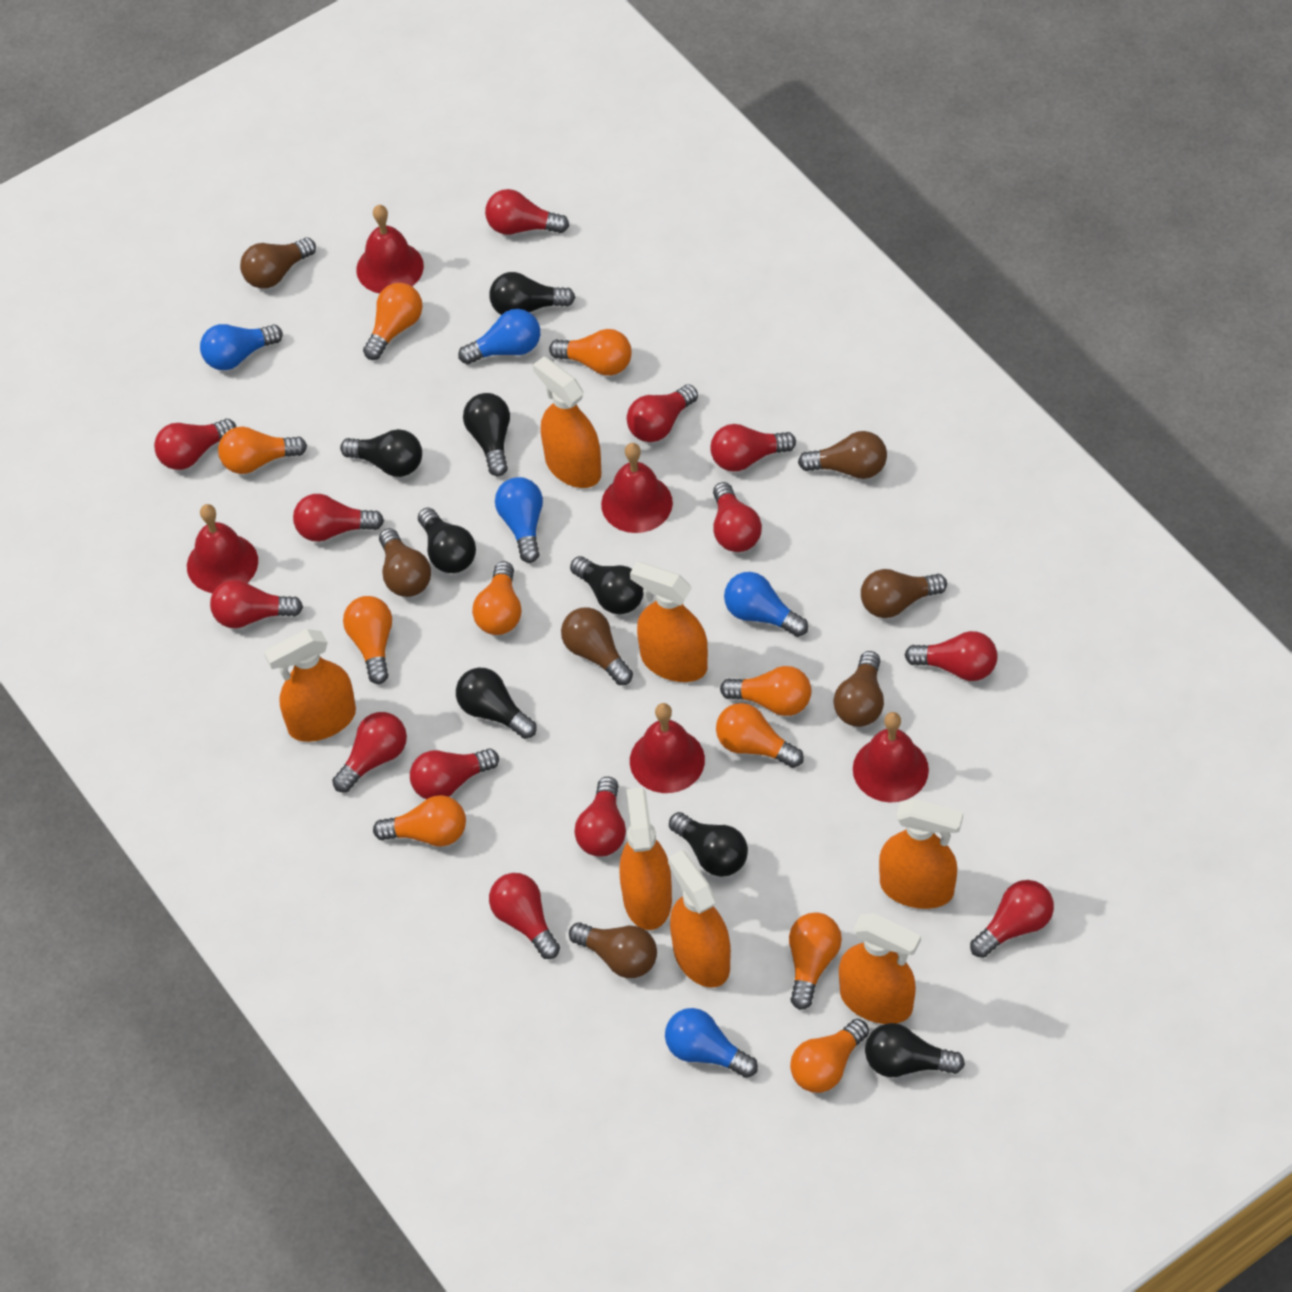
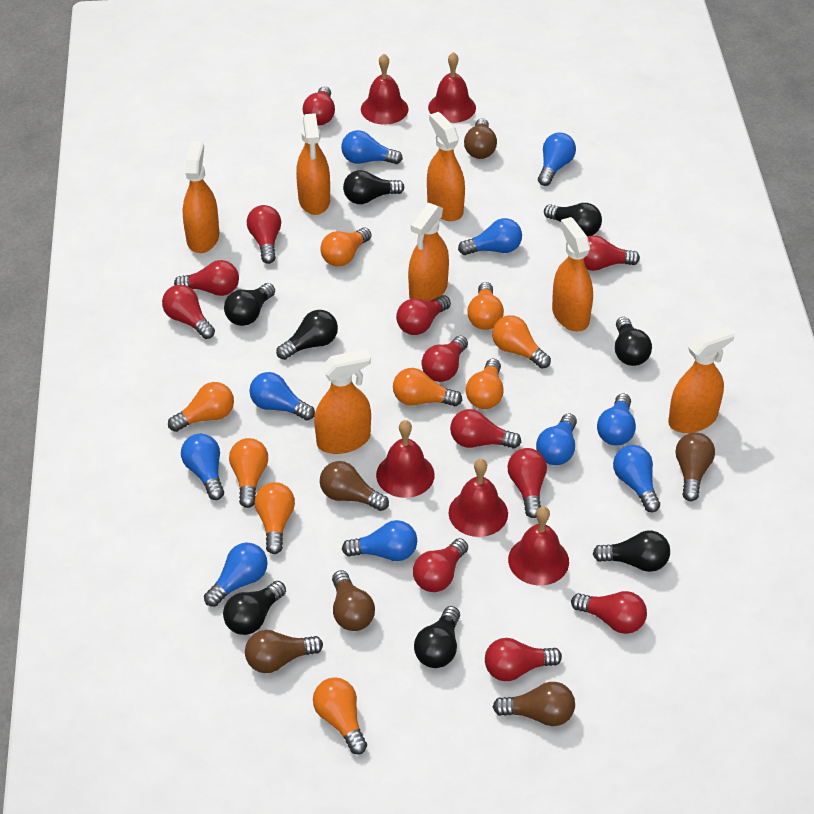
blue light bulb: 5 -> 10
brown light bulb: 7 -> 6
orange light bulb: 10 -> 9
red light bulb: 13 -> 12

